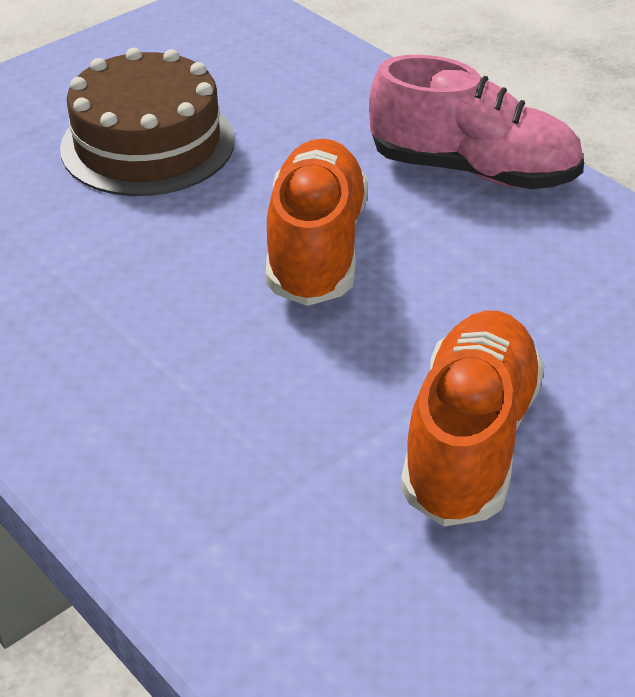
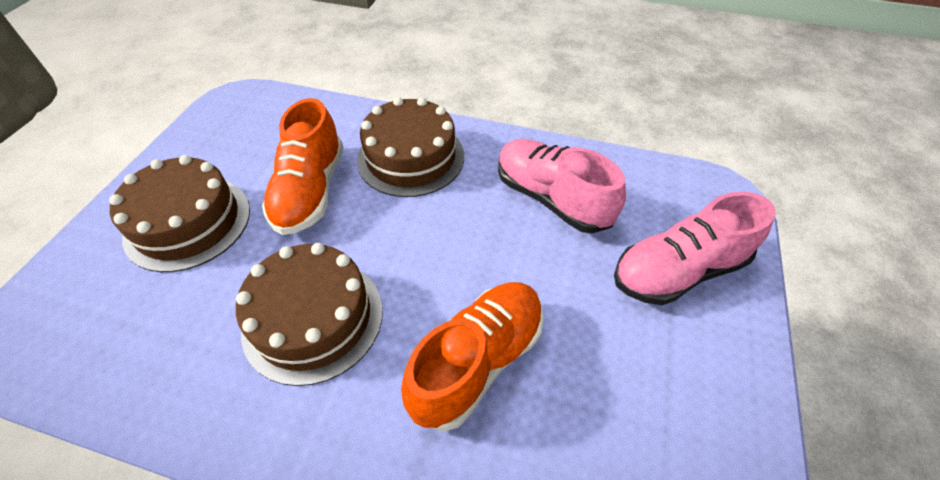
brown cake: 1 -> 3
pink shoe: 1 -> 2

